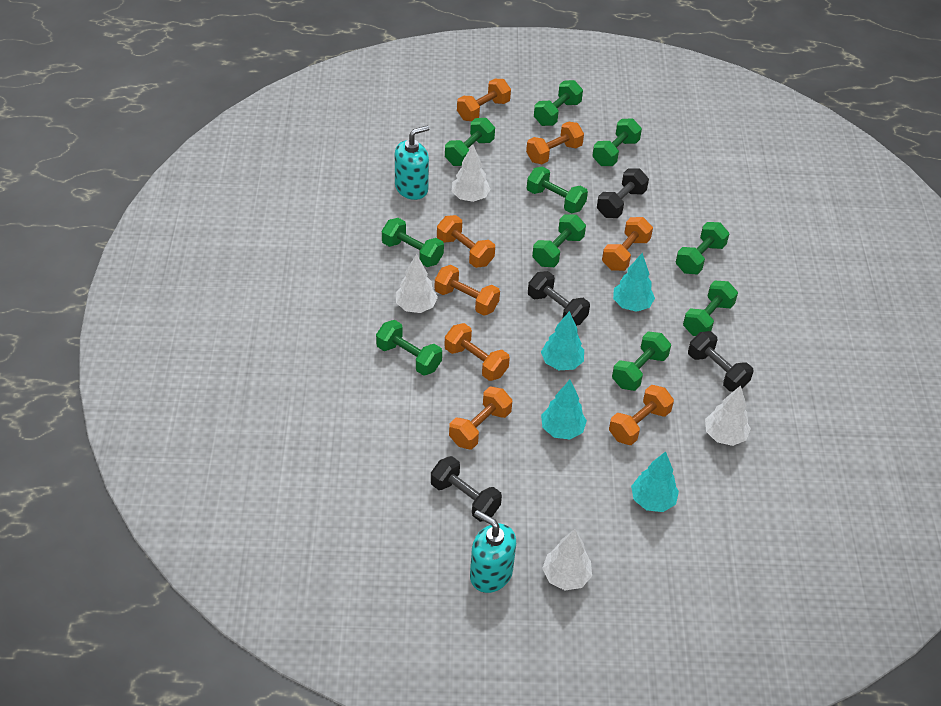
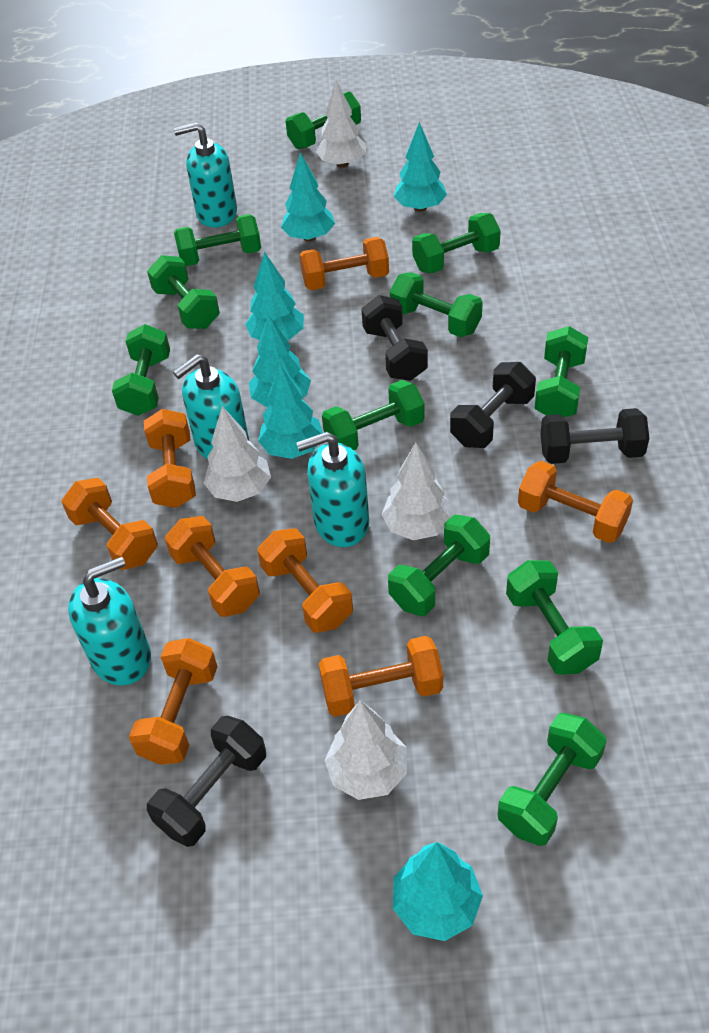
green dumbbell: 10 -> 11
turquoise soap dispenser: 2 -> 4
turquoise tree: 4 -> 6

